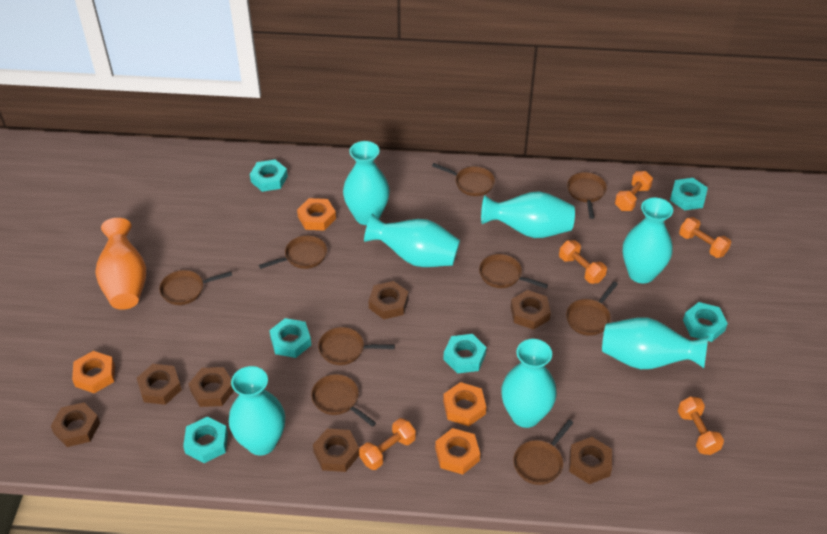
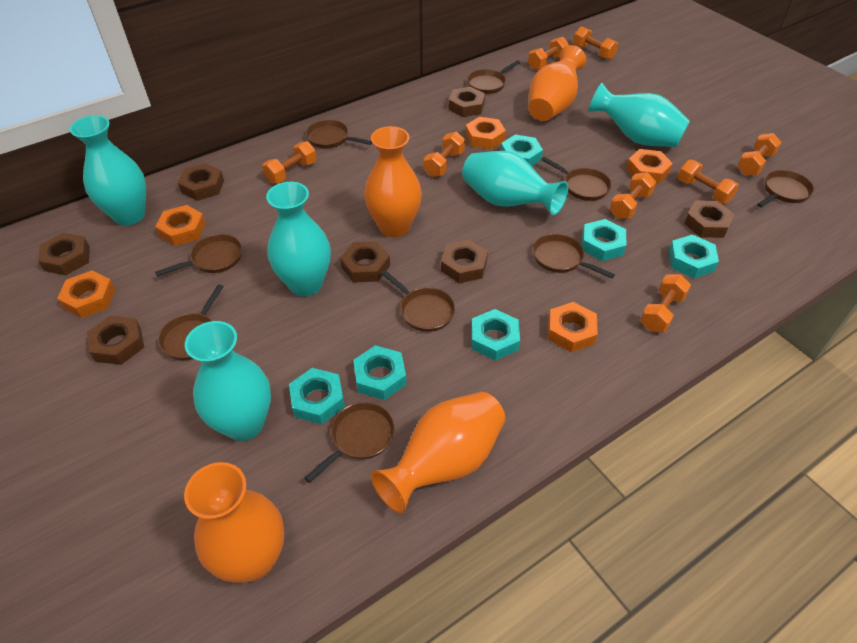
orange dumbbell: 5 -> 8
orange nut: 4 -> 5
orange vase: 1 -> 4
turquoise vase: 7 -> 5

